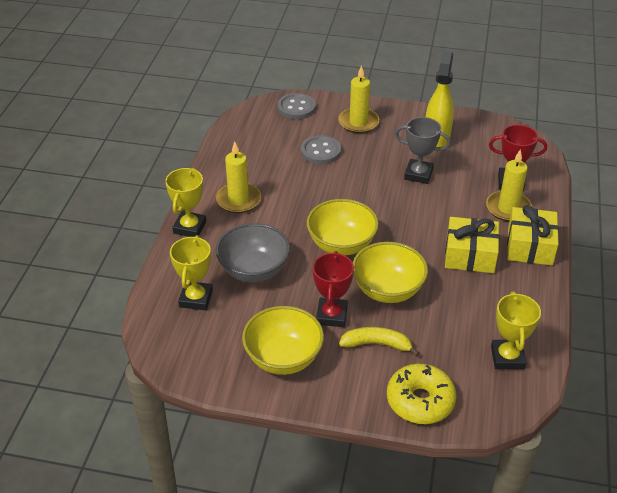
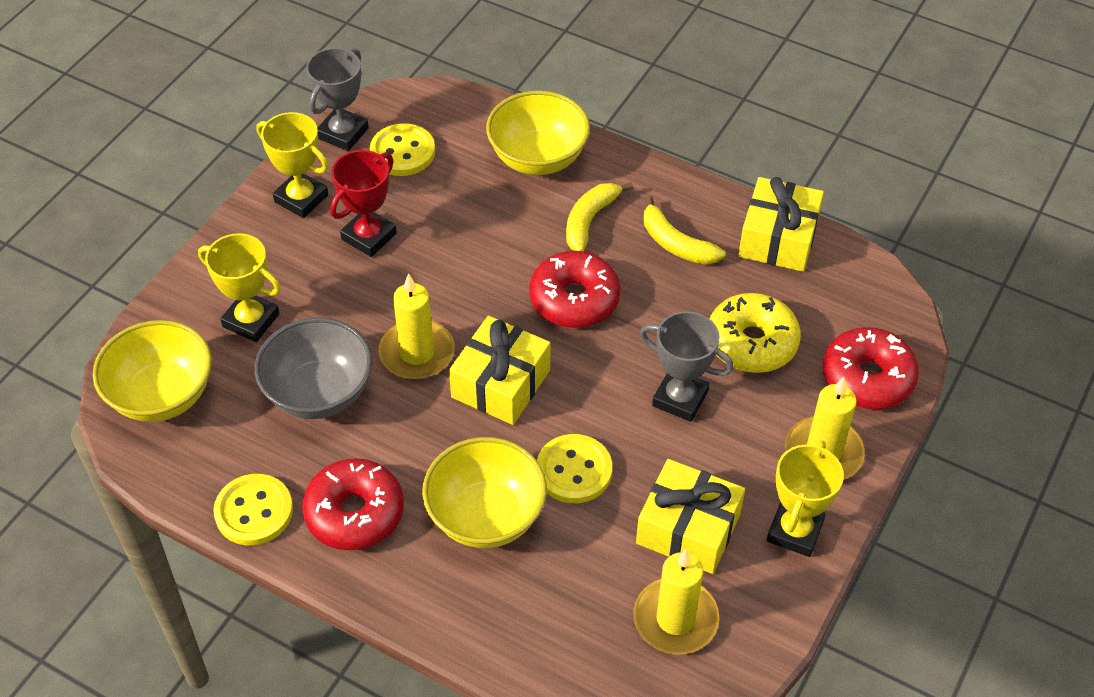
grey button: 2 -> 0
grey trophy: 1 -> 2
red donut: 0 -> 3
red trophy: 2 -> 1
yellow banana: 1 -> 2
yellow button: 0 -> 3
yellow gift: 2 -> 3
yellow spray bottle: 1 -> 0

